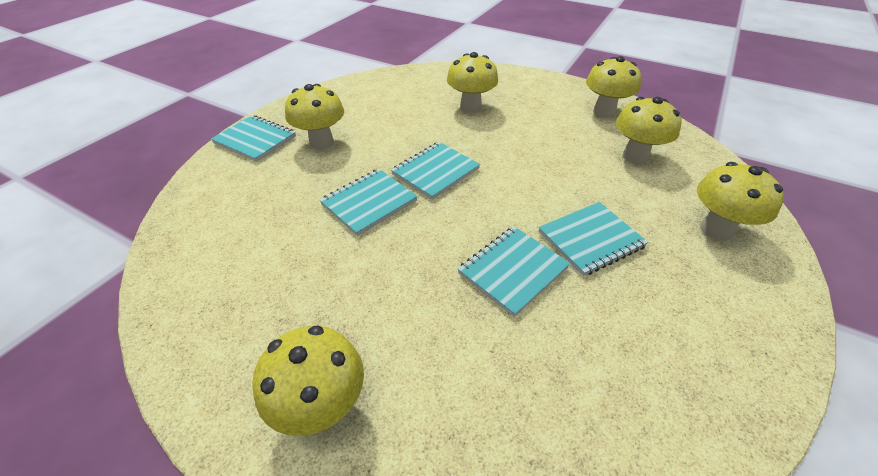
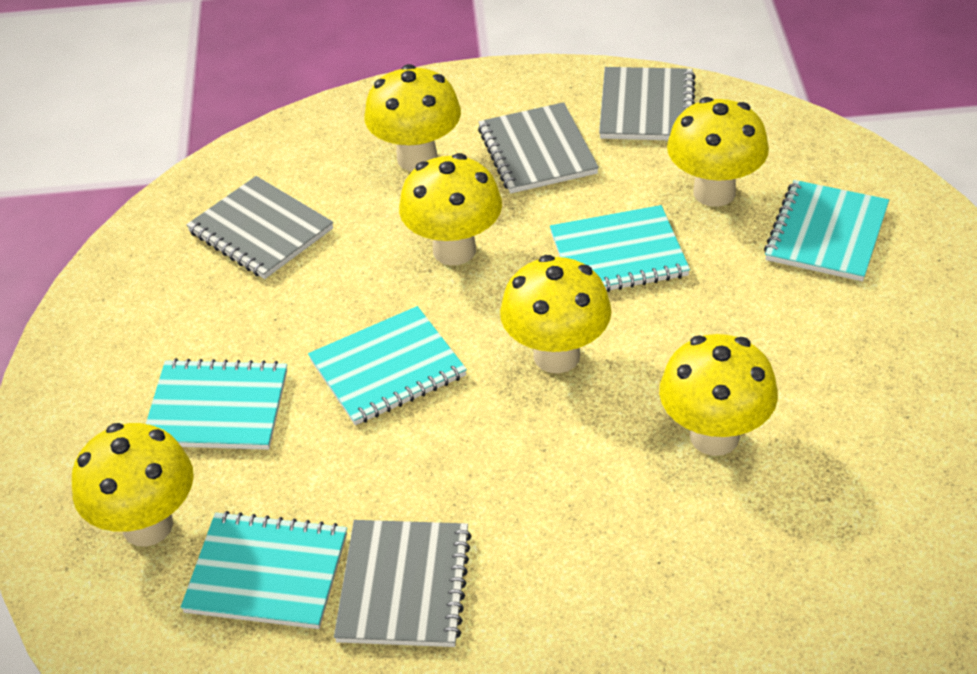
grey notebook: 0 -> 4

